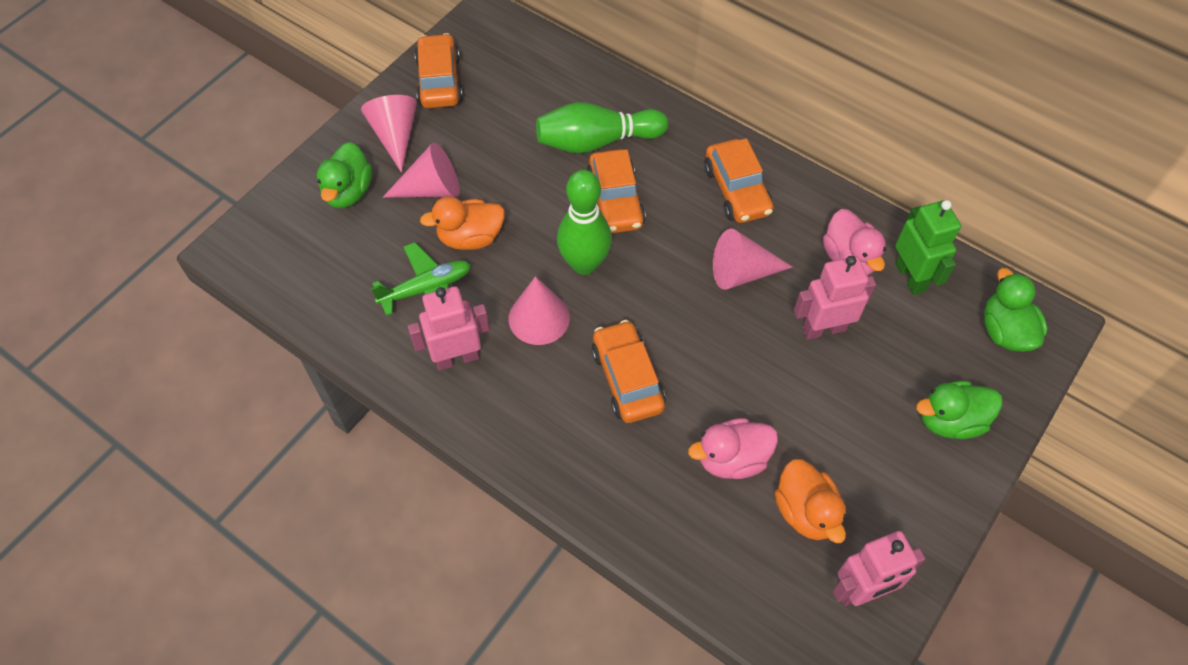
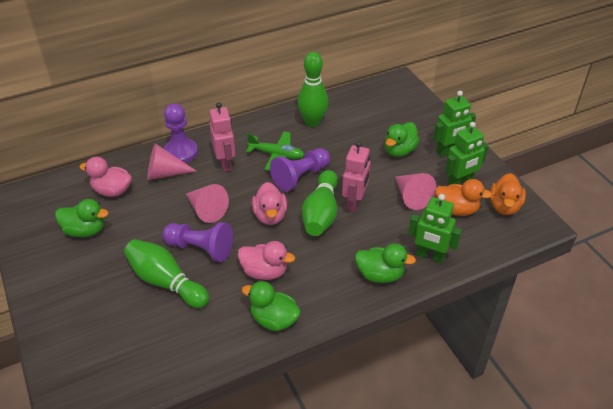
green bowling pin: 2 -> 3
green duck: 3 -> 4
green robot: 1 -> 3
orange car: 4 -> 0
pink cone: 4 -> 3
pink duck: 2 -> 3
pink robot: 3 -> 2
purple pawn: 0 -> 3

